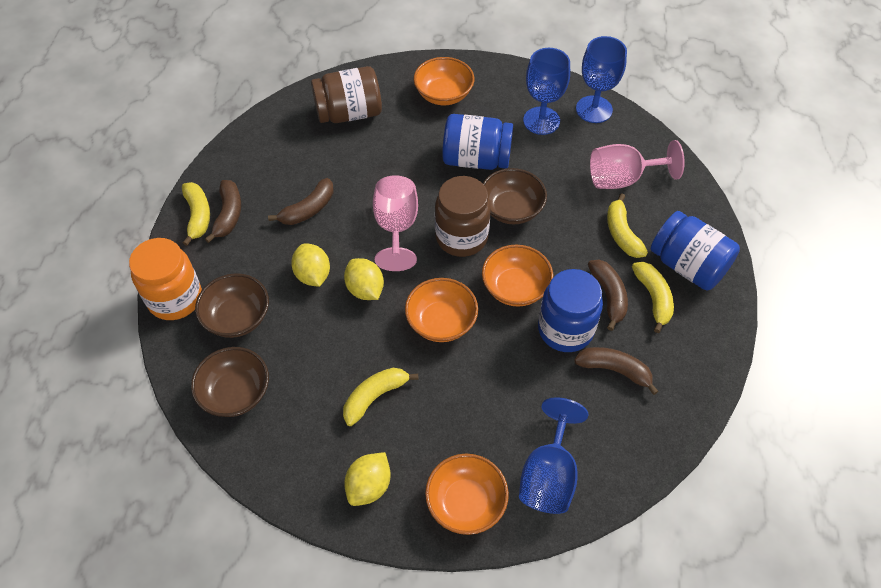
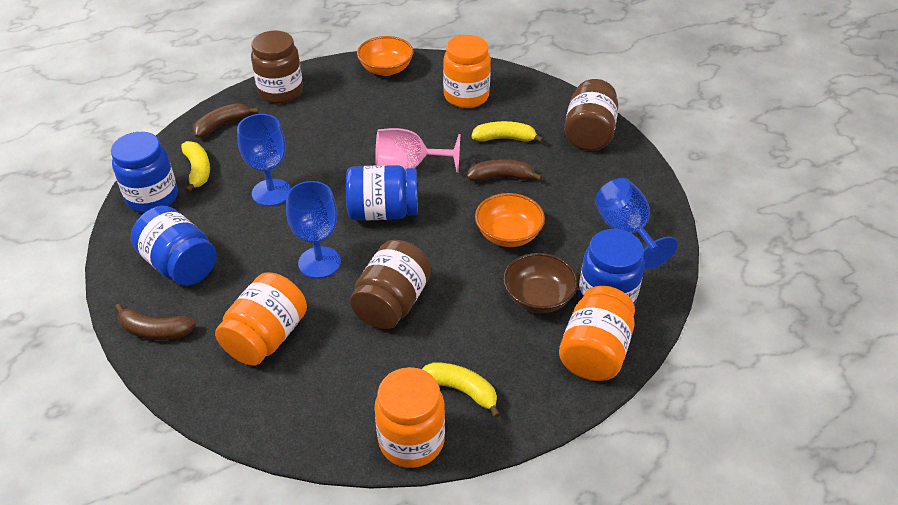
blue jar: 3 -> 4
brown banana: 4 -> 3
brown bowl: 3 -> 1
brown jar: 2 -> 3
orange bowl: 4 -> 2
orange jar: 1 -> 4
pink goblet: 2 -> 1
yellow banana: 4 -> 3
yellow lemon: 3 -> 0

